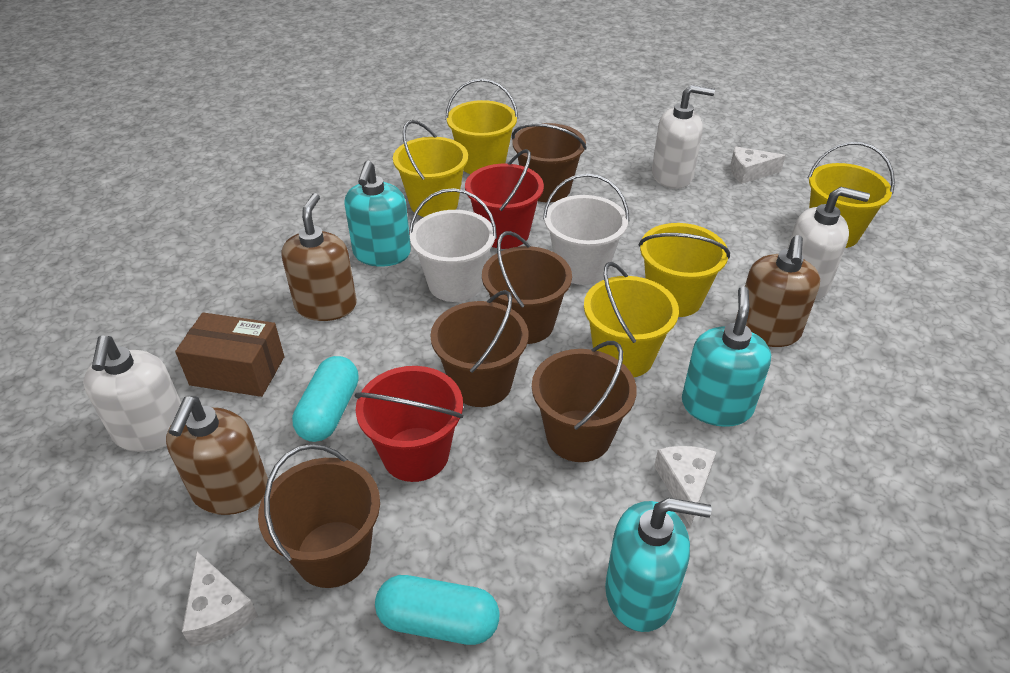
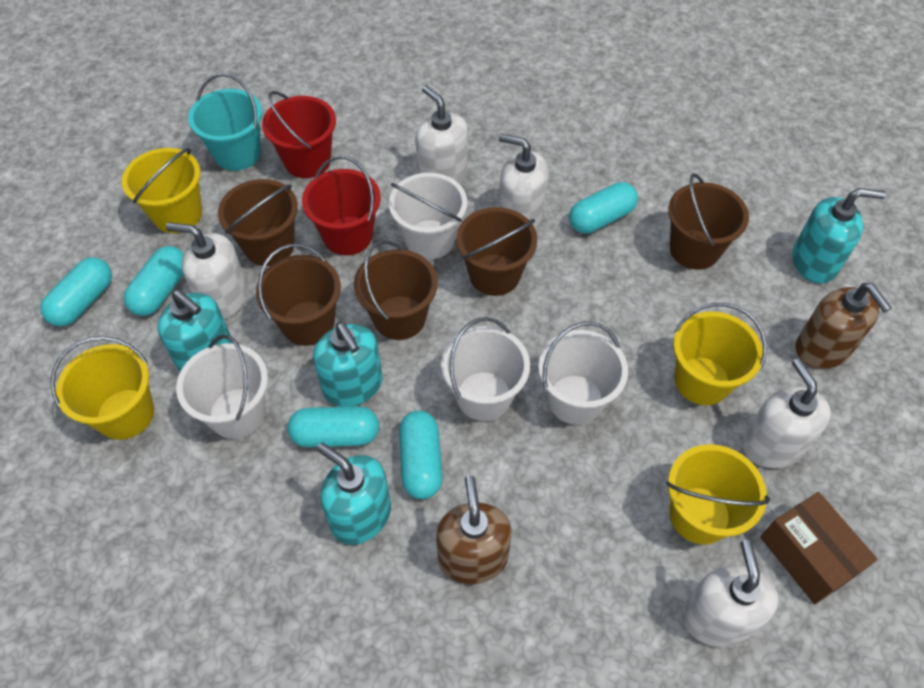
brown soap dispenser: 3 -> 2
turquoise bucket: 0 -> 1
turquoise capsule: 2 -> 5
turquoise soap dispenser: 3 -> 4
white bucket: 2 -> 4
white cheese: 3 -> 0
white soap dispenser: 3 -> 5
yellow bucket: 5 -> 4

